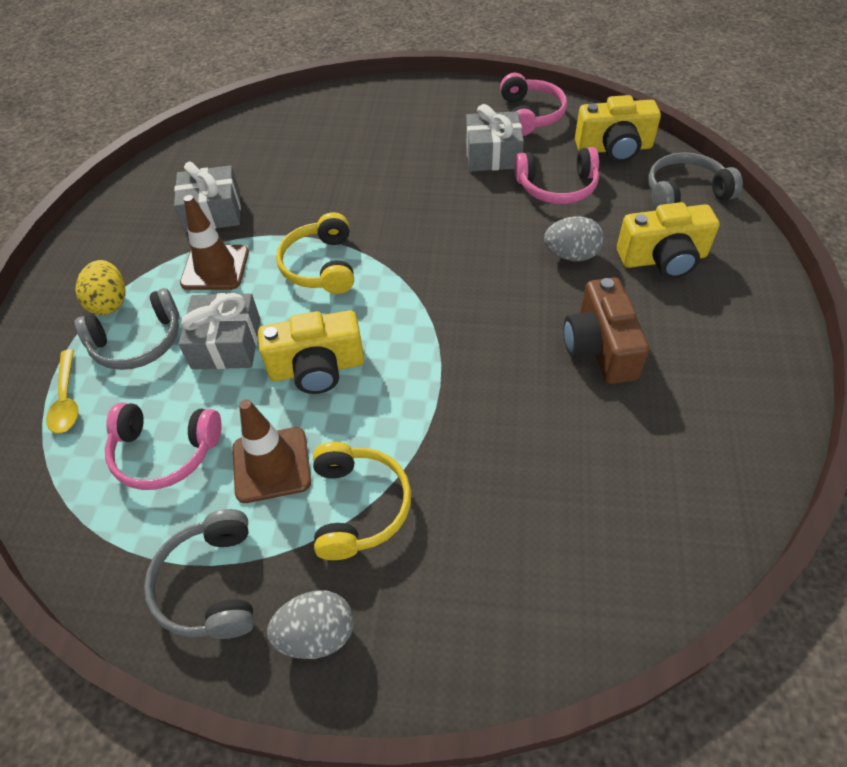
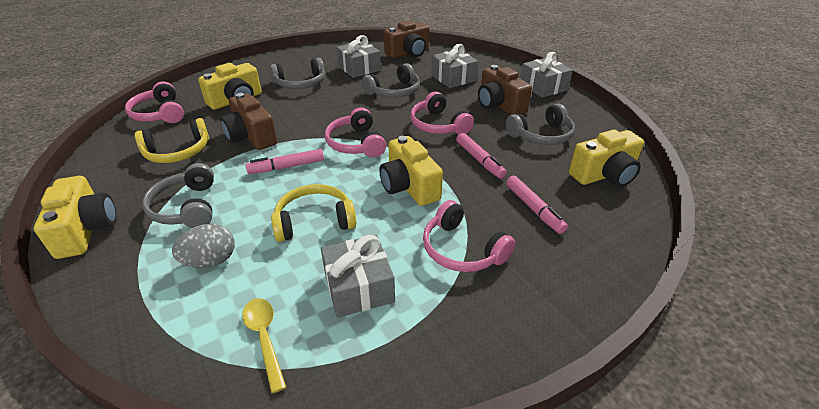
brown camera: 1 -> 3
brown traffic cone: 2 -> 0
grey egg: 2 -> 1
grey gift: 3 -> 4
grey headphones: 3 -> 4
pink headphones: 3 -> 4
pink marker: 0 -> 3
yellow camera: 3 -> 4
yellow egg: 1 -> 0

